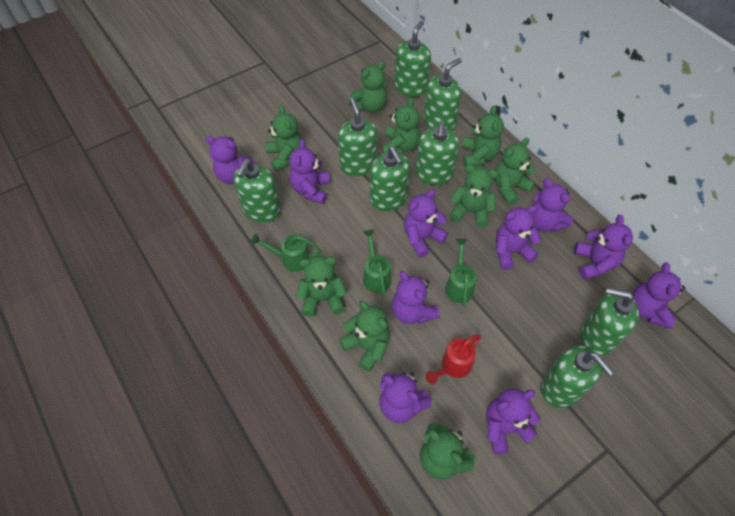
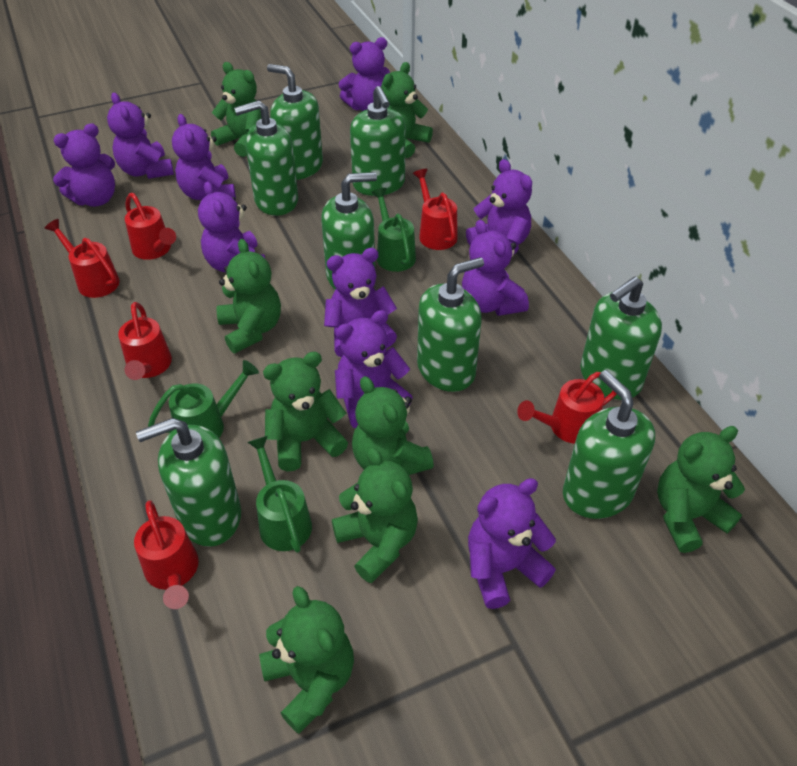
green teddy bear: 9 -> 8
red watering can: 1 -> 6

